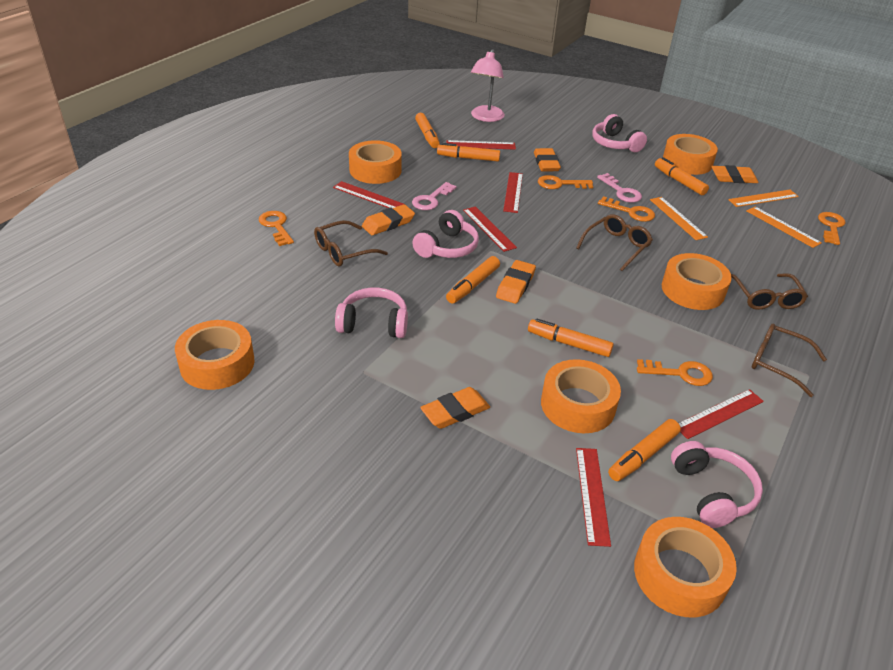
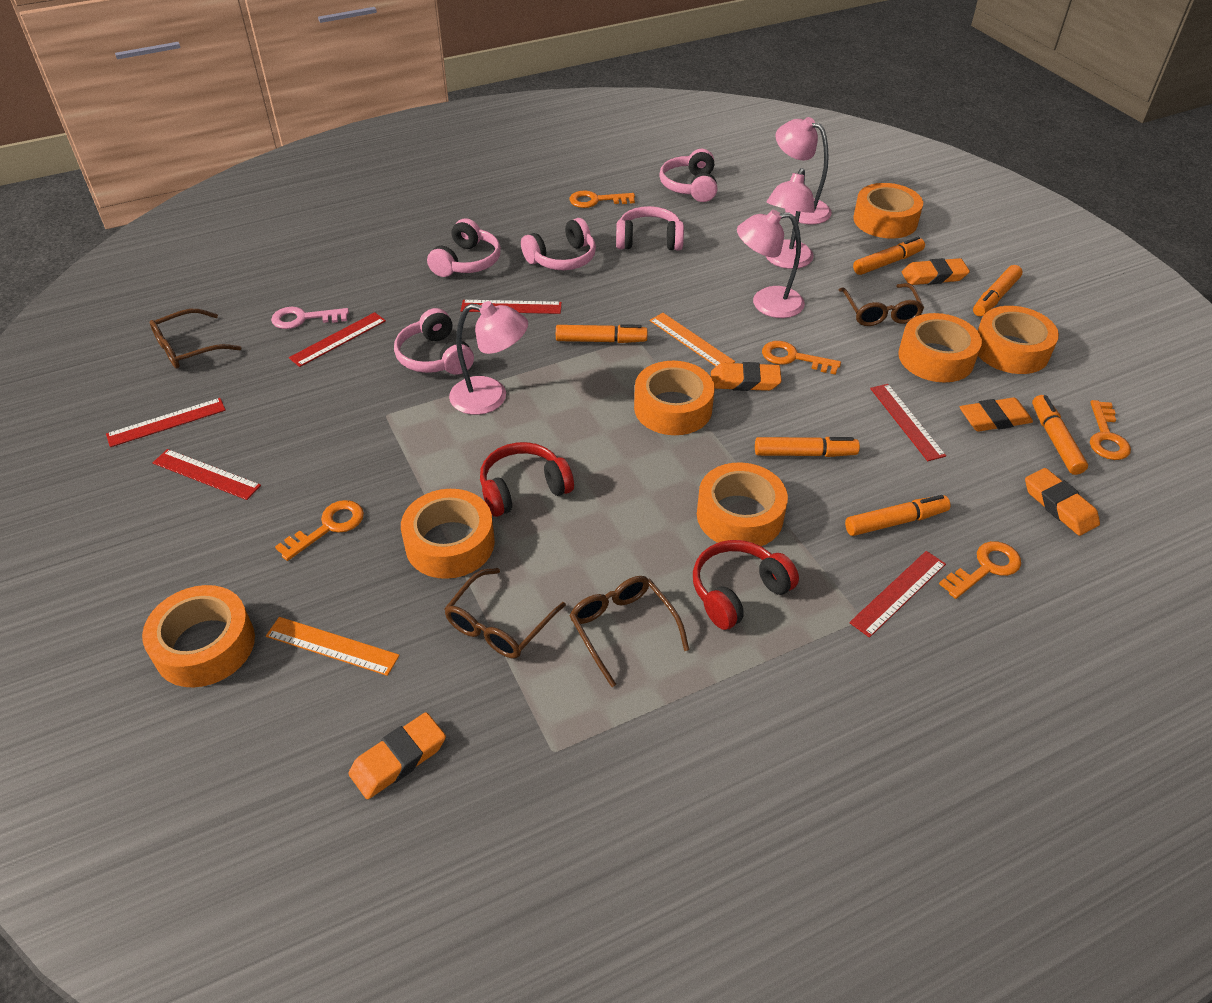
orange ruler: 3 -> 2
orange tape: 6 -> 7
pink headphones: 4 -> 5
pink key: 2 -> 1
pink lamp: 1 -> 4
red headphones: 0 -> 2

